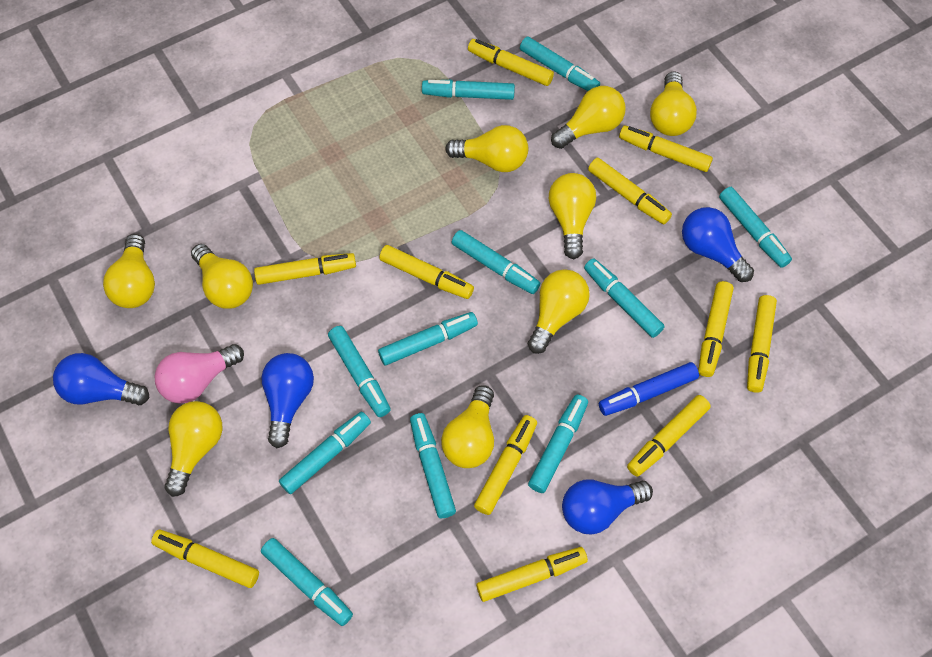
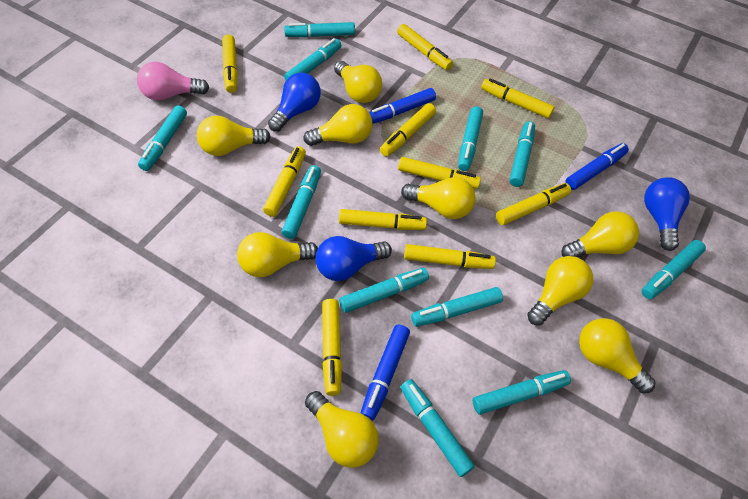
blue light bulb: 4 -> 3
blue marker: 1 -> 3
yellow marker: 11 -> 10

